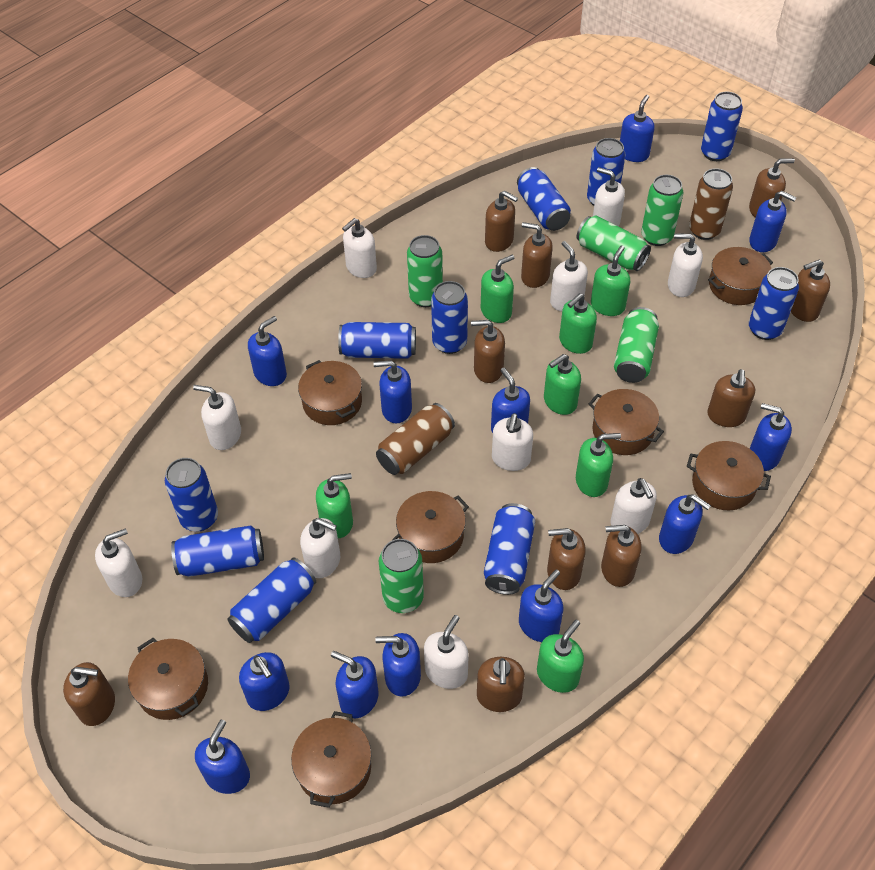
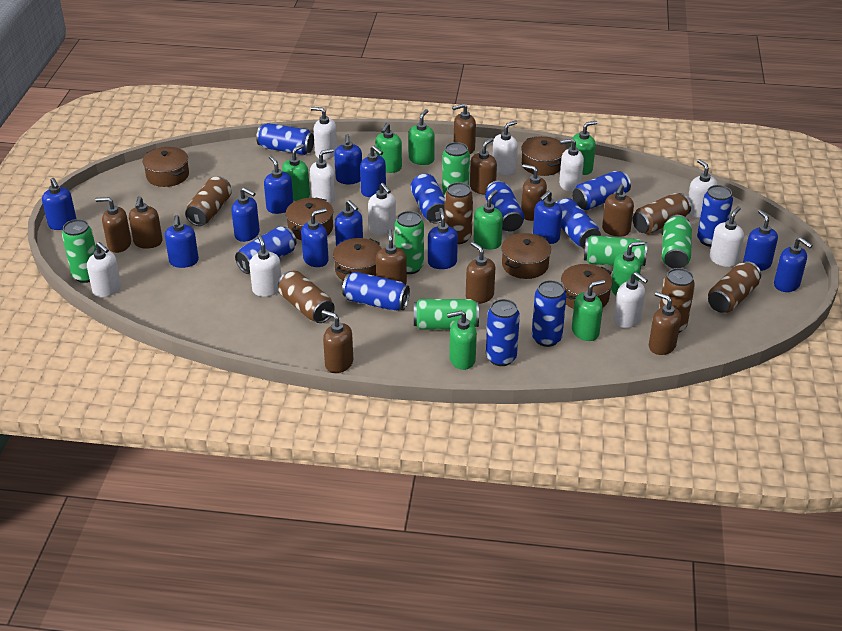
brown can: 2 -> 6
brown pot: 7 -> 6
green can: 5 -> 6
green soap dispenser: 7 -> 8

